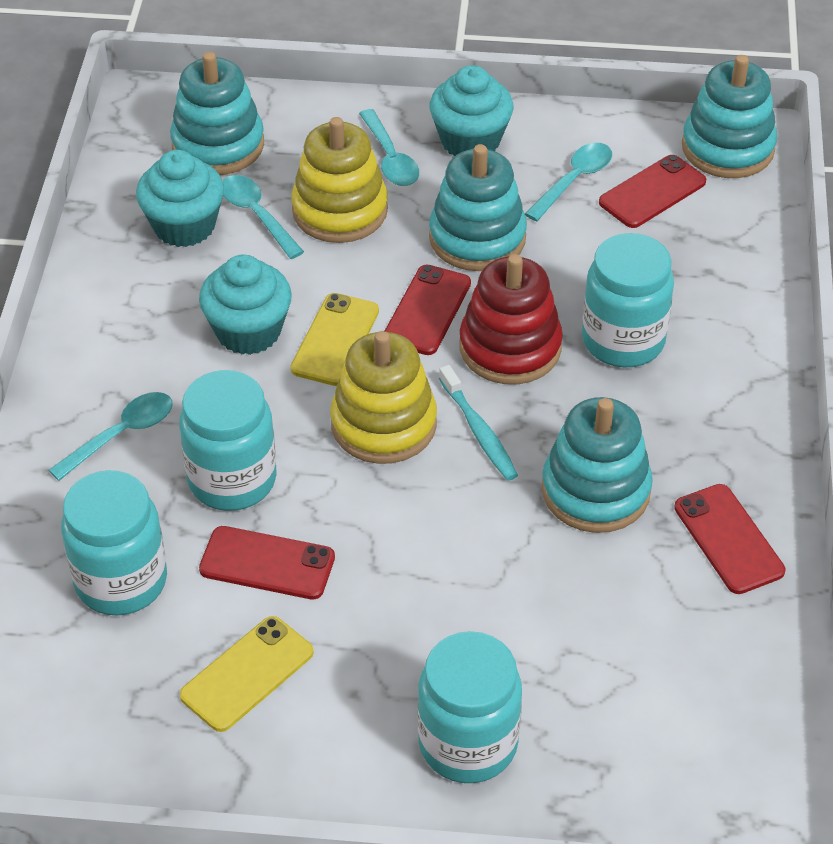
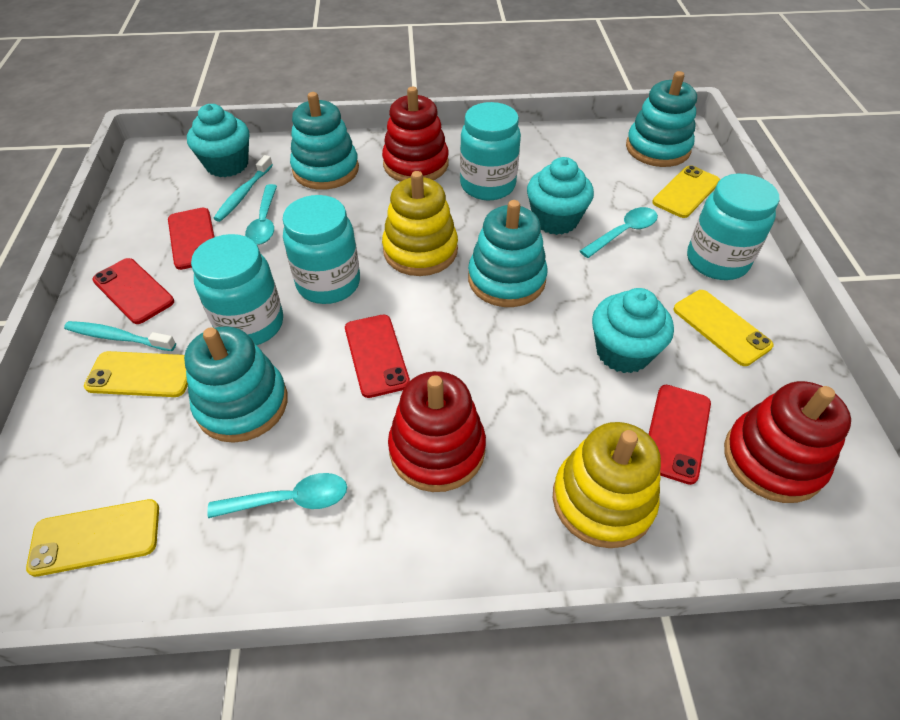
red stacking toy: 1 -> 3
turquoise spoon: 4 -> 3
turquoise toothbrush: 1 -> 2
yellow phone: 2 -> 4

